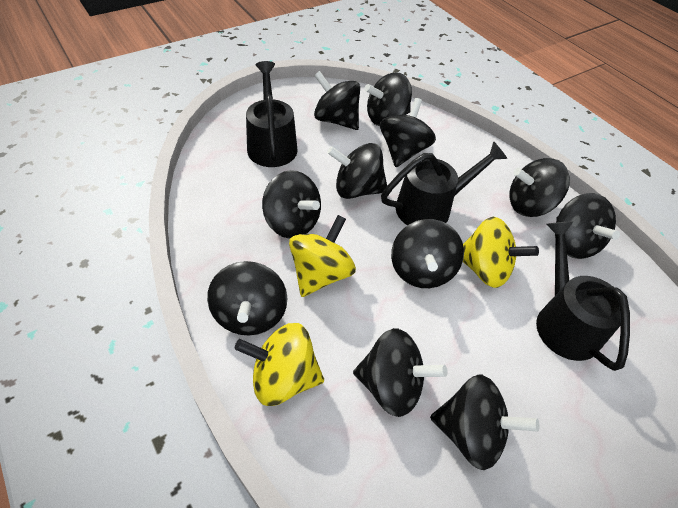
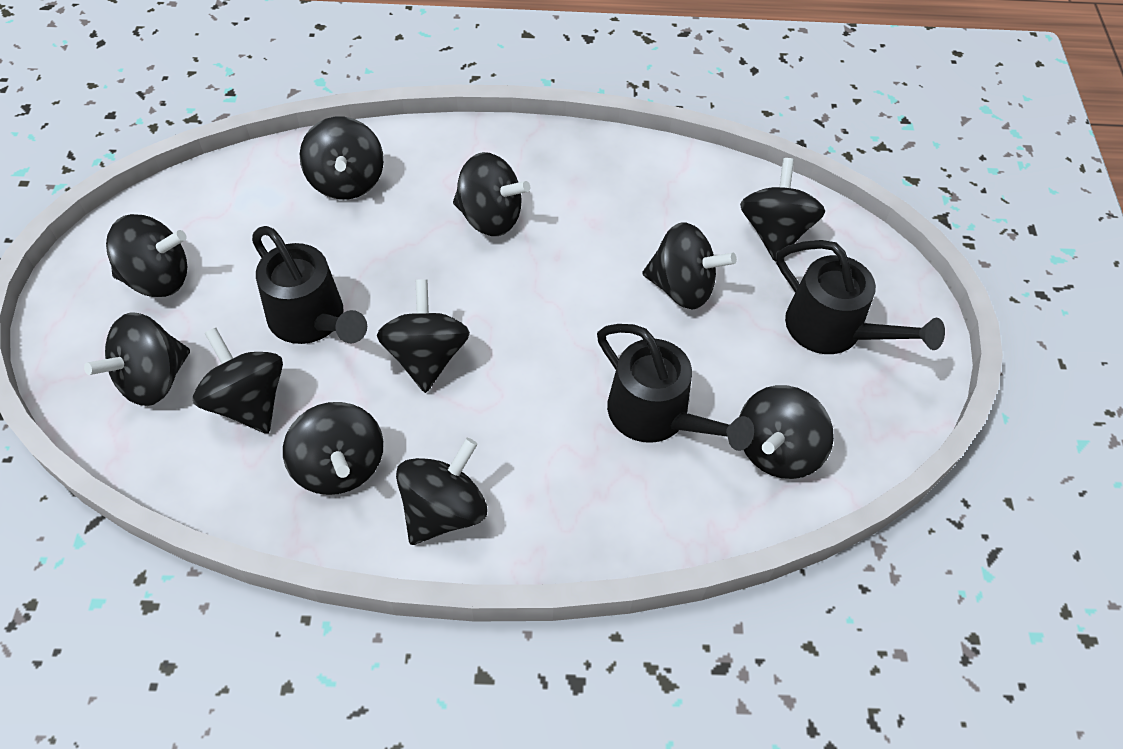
yellow spinning top: 3 -> 0

